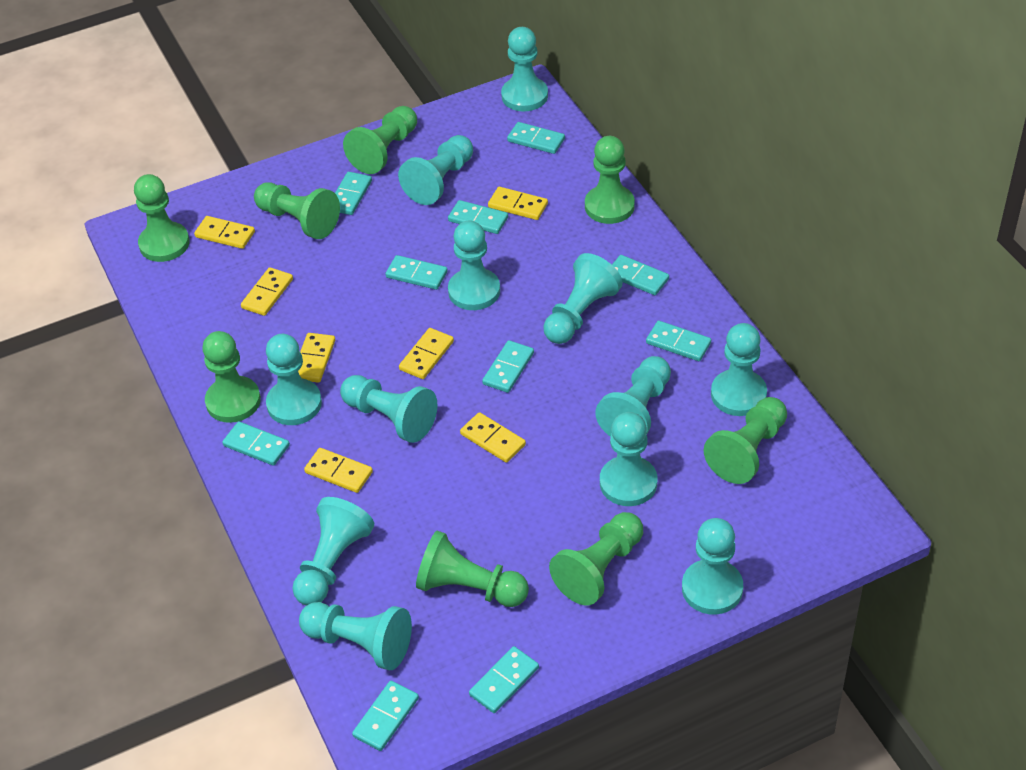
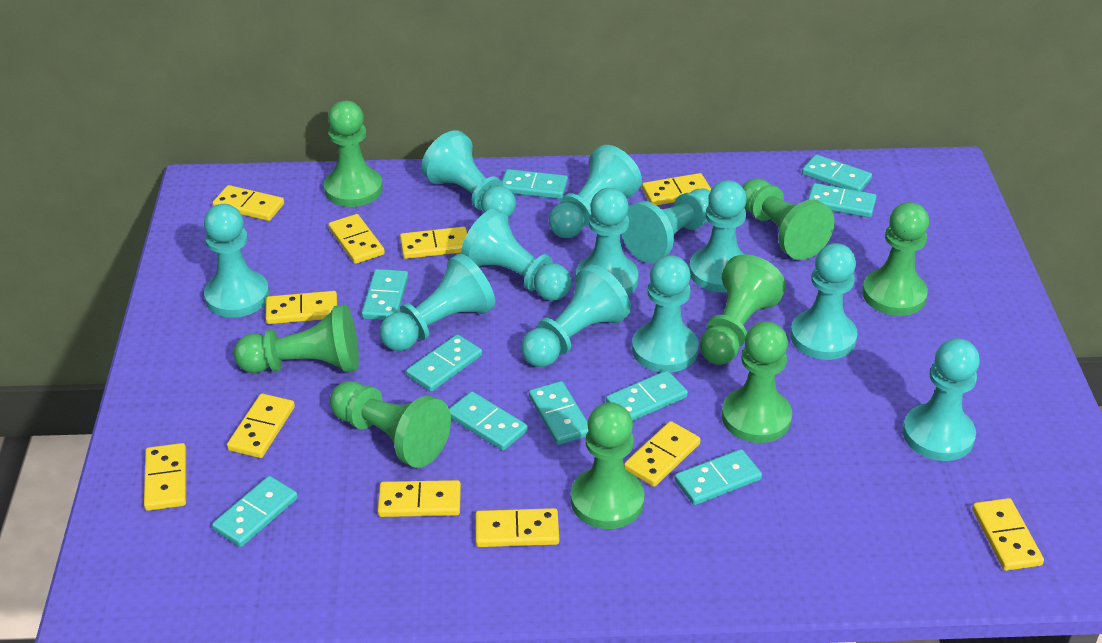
yellow domino: 7 -> 11

